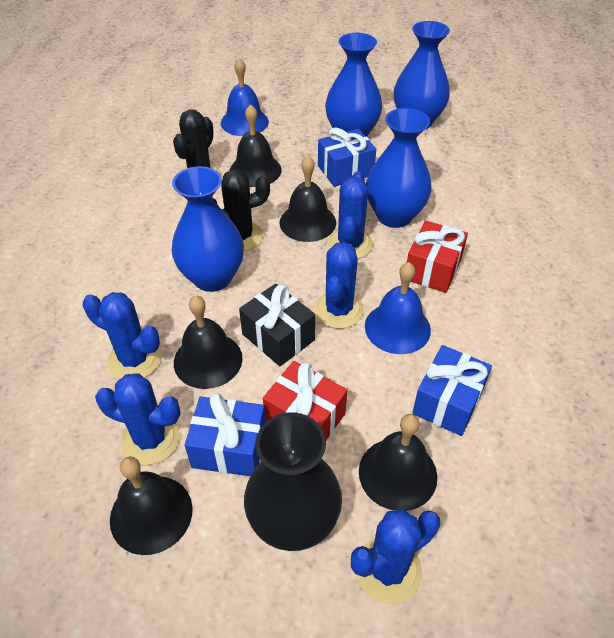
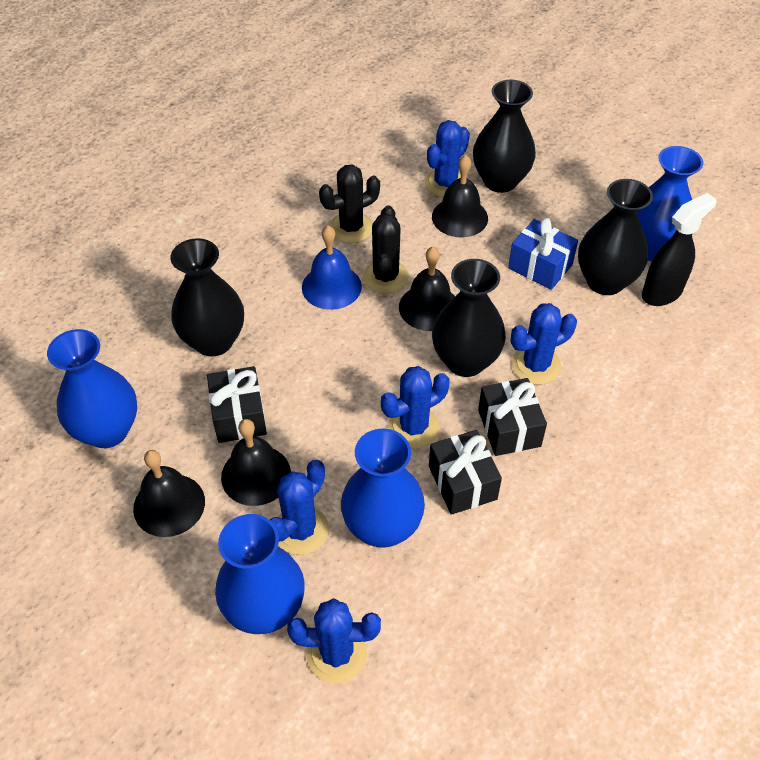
black bell: 5 -> 4
black gift: 1 -> 3
black spray bottle: 0 -> 1
black vase: 1 -> 4
blue bell: 2 -> 1
blue gift: 3 -> 1
red gift: 2 -> 0

